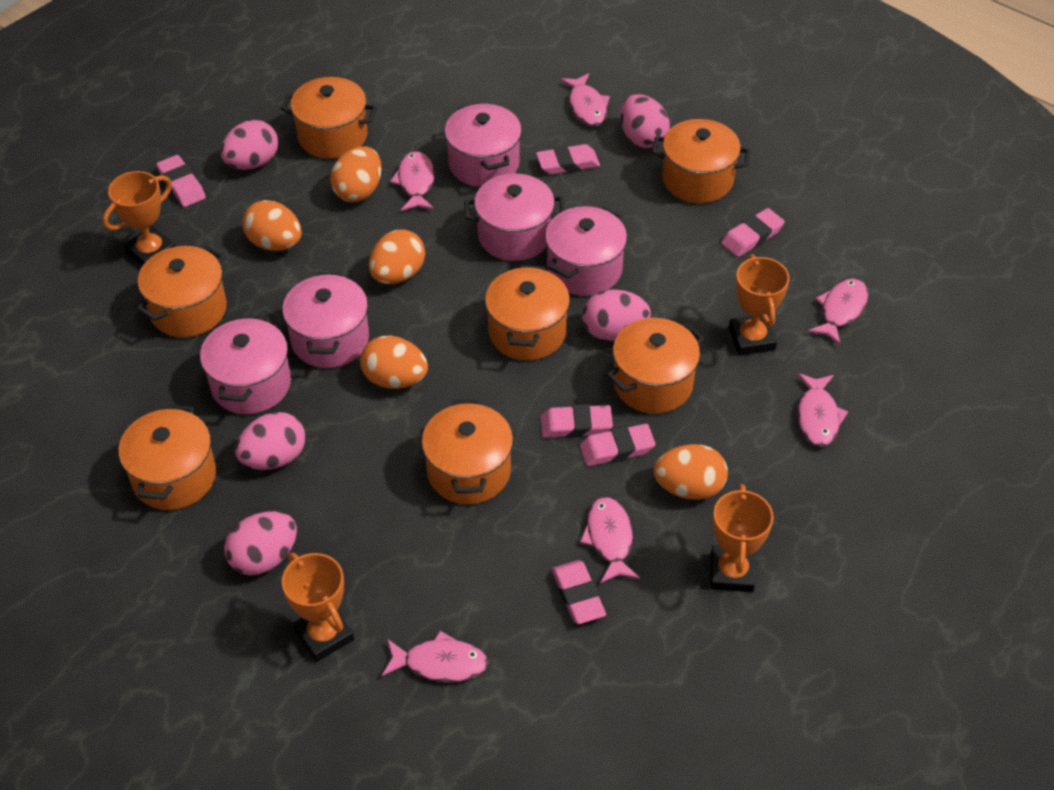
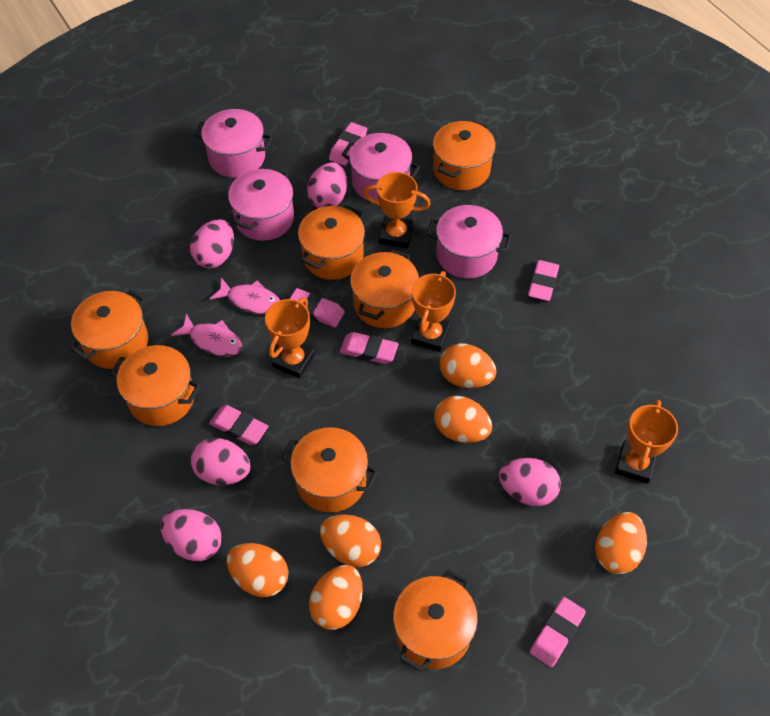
orange egg: 5 -> 6
pink fish: 6 -> 2
pink pot: 5 -> 4

